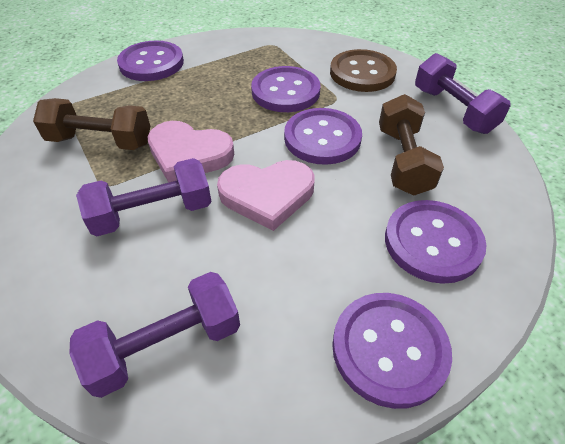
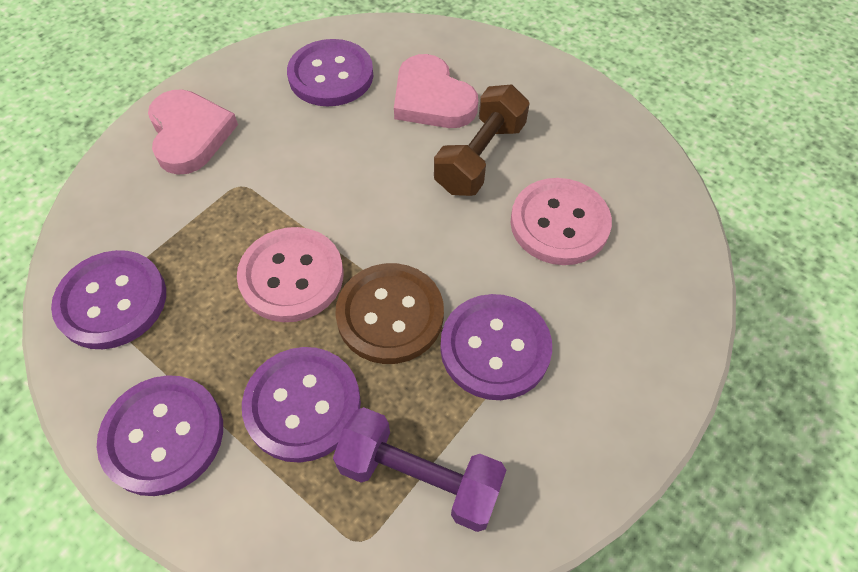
brown dumbbell: 2 -> 1
pink button: 0 -> 2
purple dumbbell: 3 -> 1

